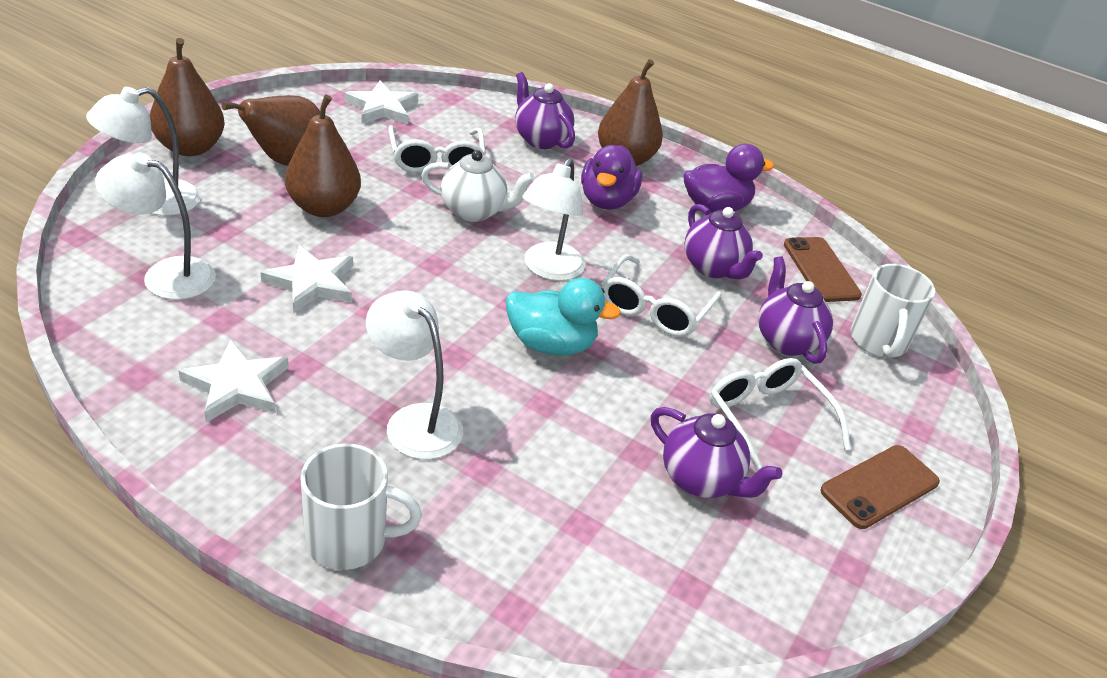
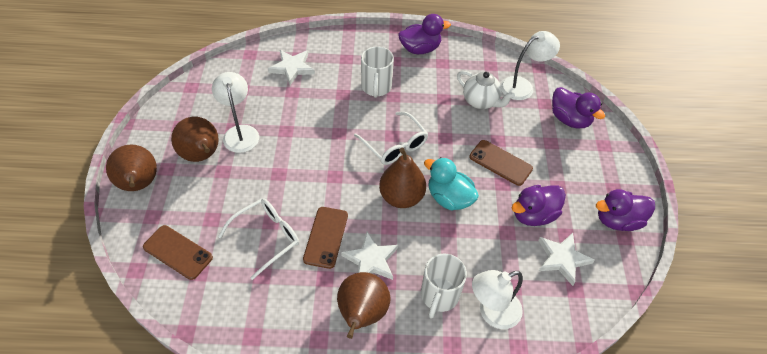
brown phone: 2 -> 3
purple duck: 2 -> 4
purple teapot: 4 -> 0
white glasses: 3 -> 2
white lamp: 4 -> 3

